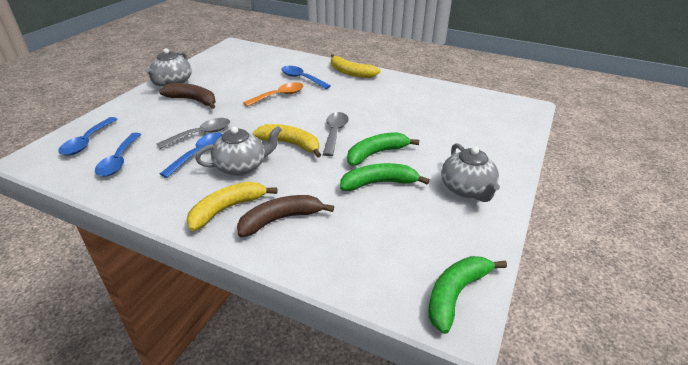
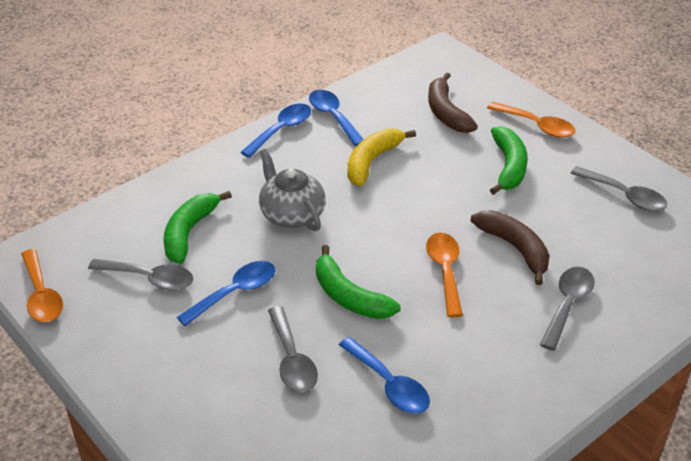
grey spoon: 2 -> 4
grey teapot: 3 -> 1
orange spoon: 1 -> 3
yellow banana: 3 -> 1

